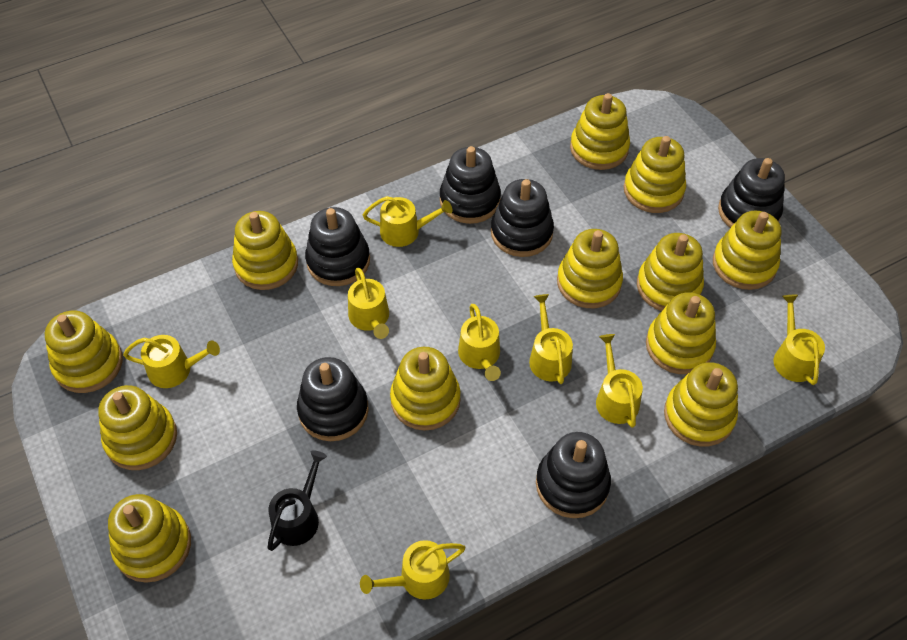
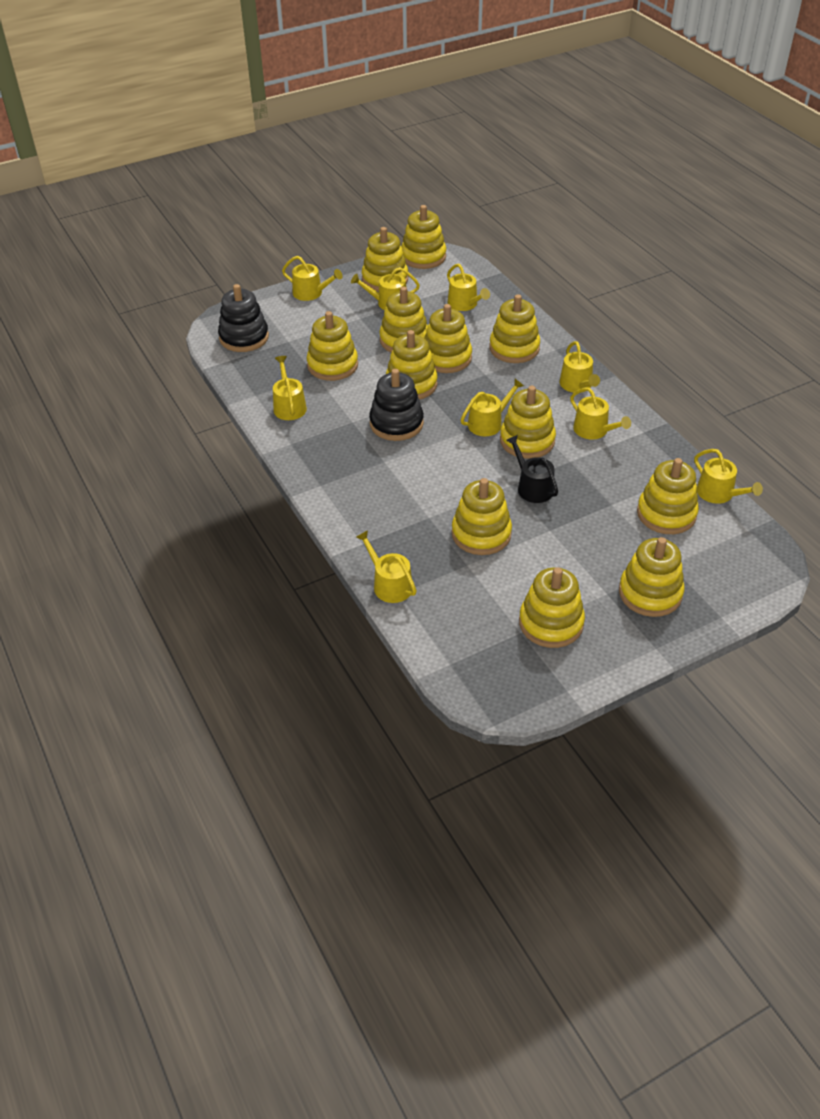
black stacking toy: 6 -> 2
yellow watering can: 8 -> 9

